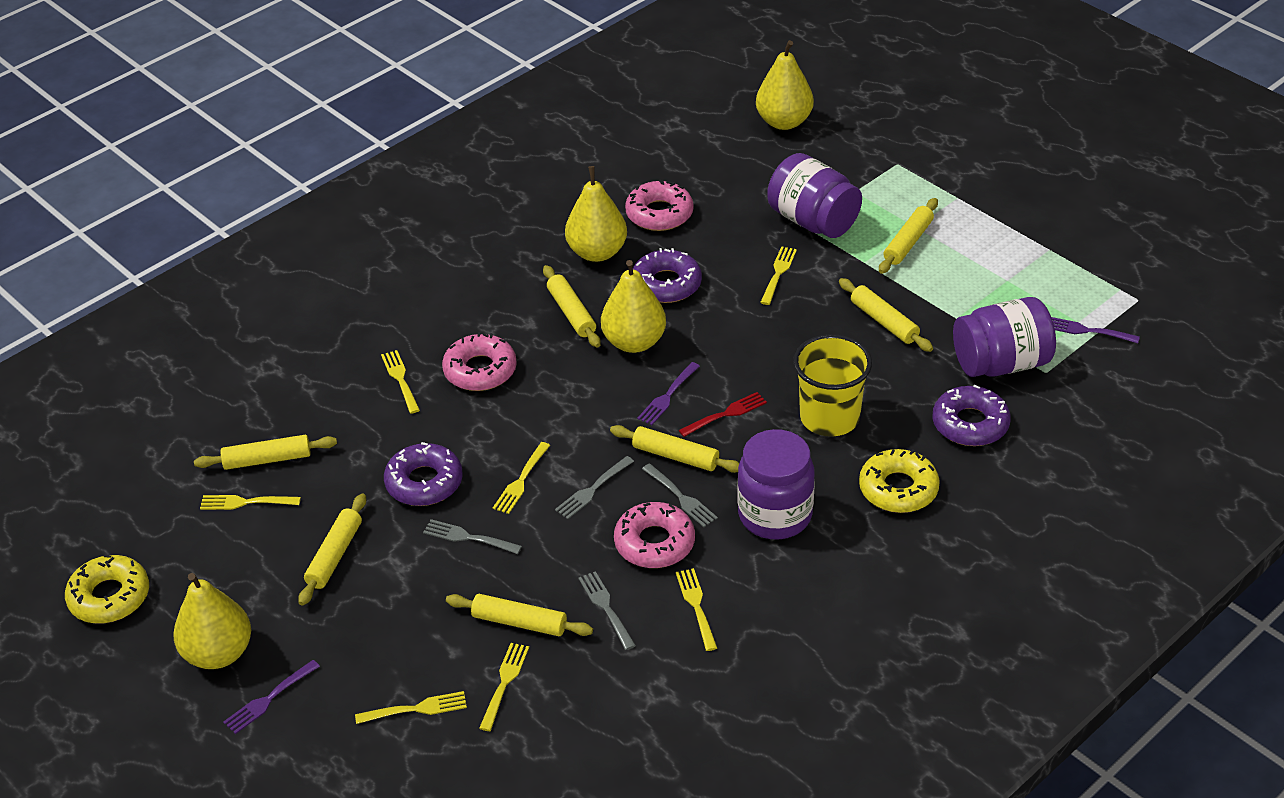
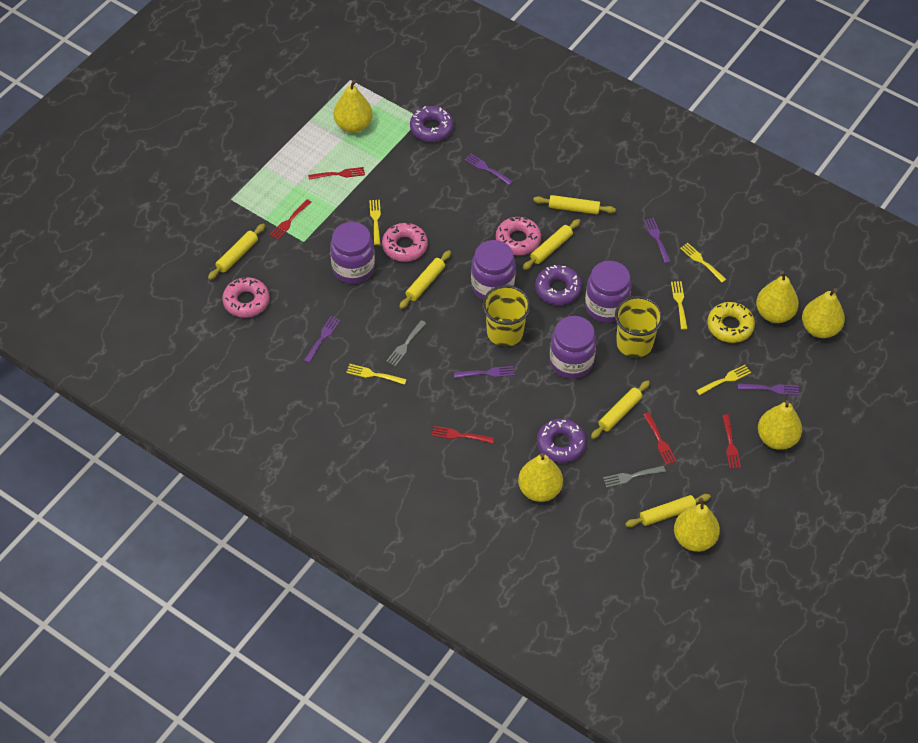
grey fork: 4 -> 2
purple fork: 3 -> 5
purple jar: 3 -> 4
red fork: 1 -> 5
yellow cup: 1 -> 2
yellow donut: 2 -> 1
yellow fork: 7 -> 5
yellow pear: 4 -> 6
yellow rolling pin: 7 -> 6

